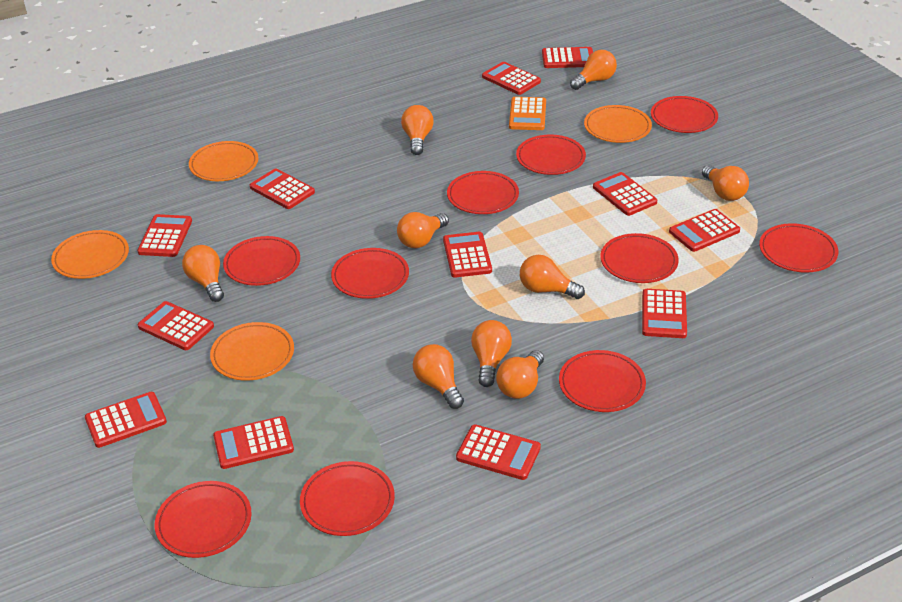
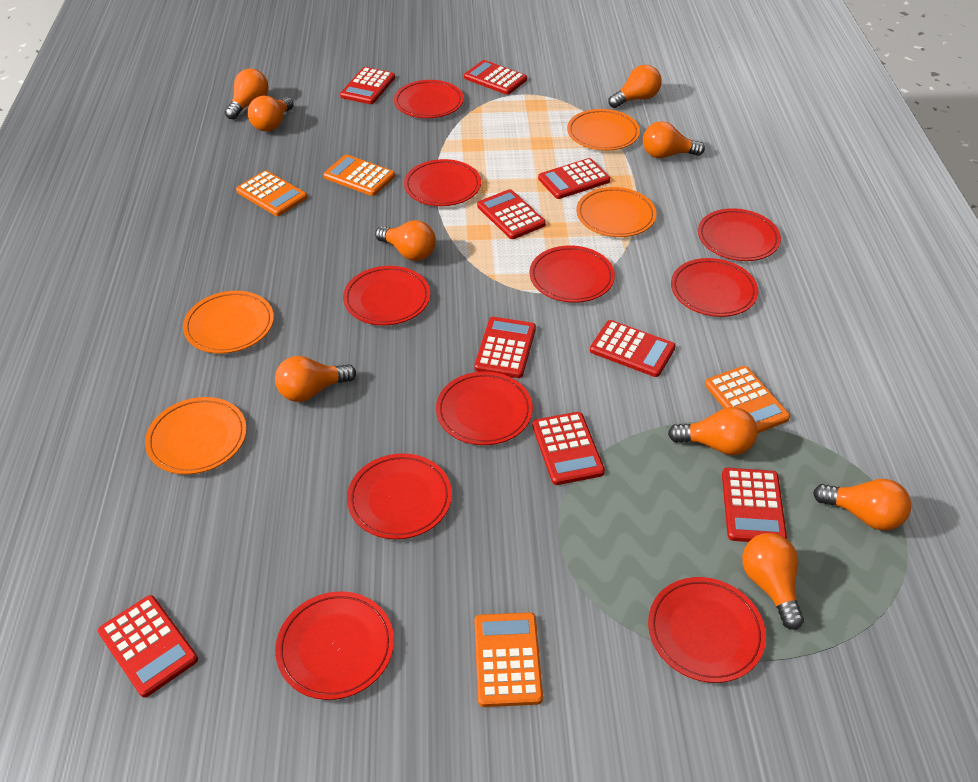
orange calculator: 1 -> 4
red calculator: 12 -> 9

